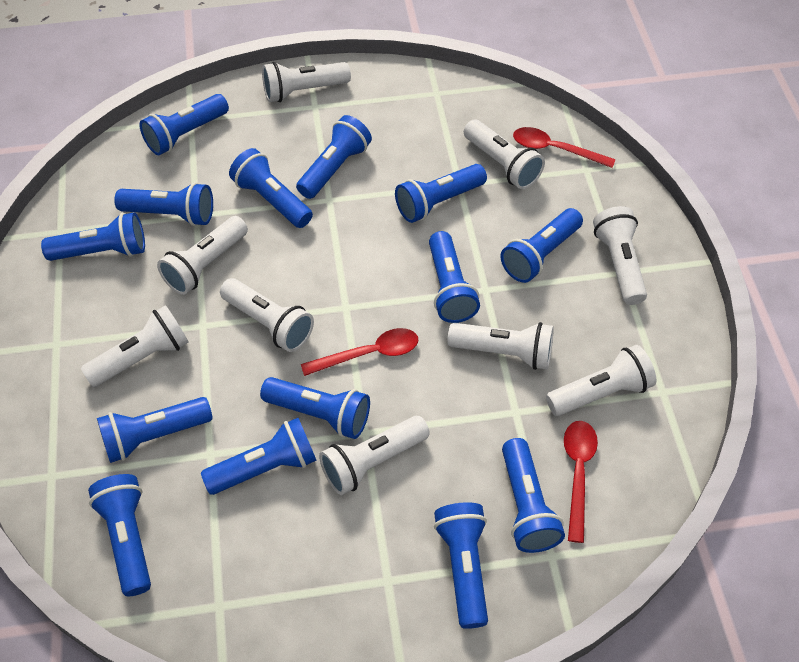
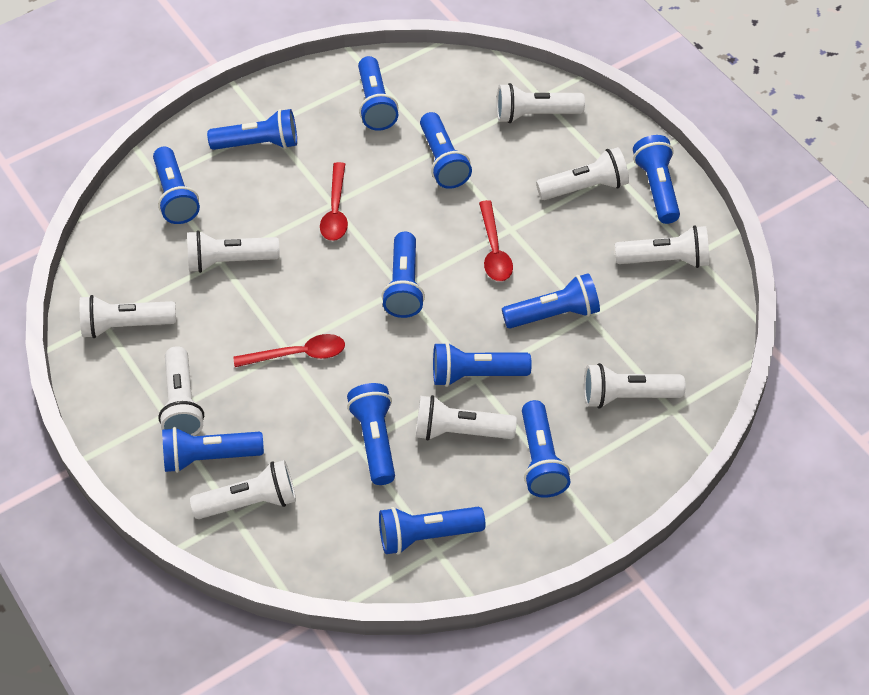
blue flashlight: 14 -> 12

